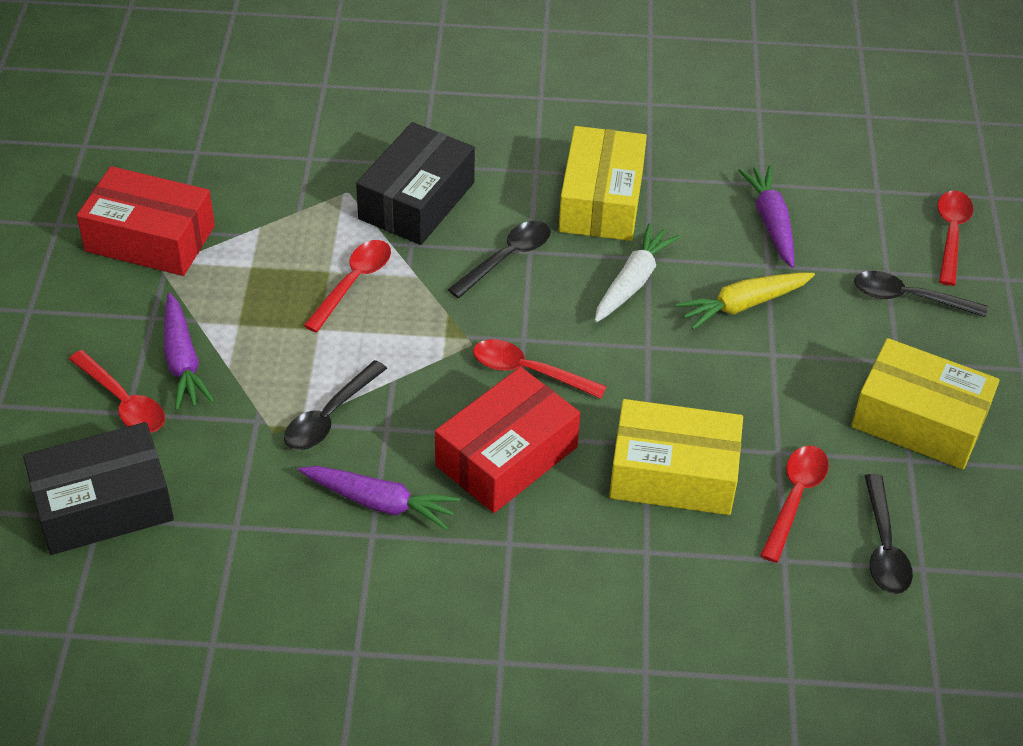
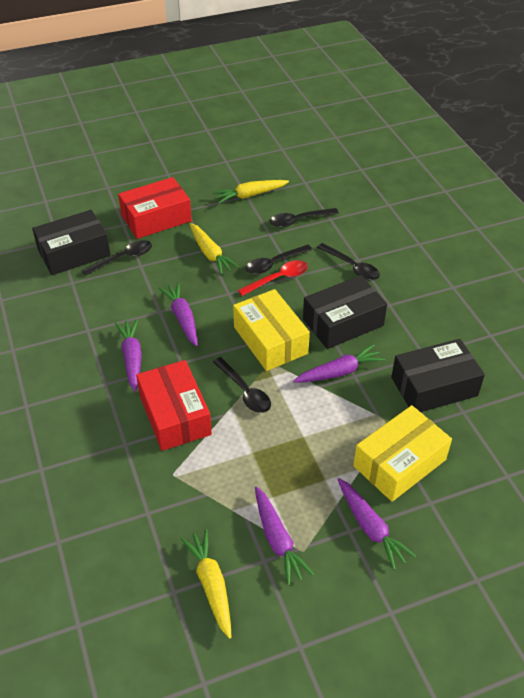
black box: 2 -> 3
black spoon: 4 -> 5
purple carrot: 3 -> 5
red spoon: 5 -> 1
white carrot: 1 -> 0
yellow box: 3 -> 2
yellow carrot: 1 -> 3

